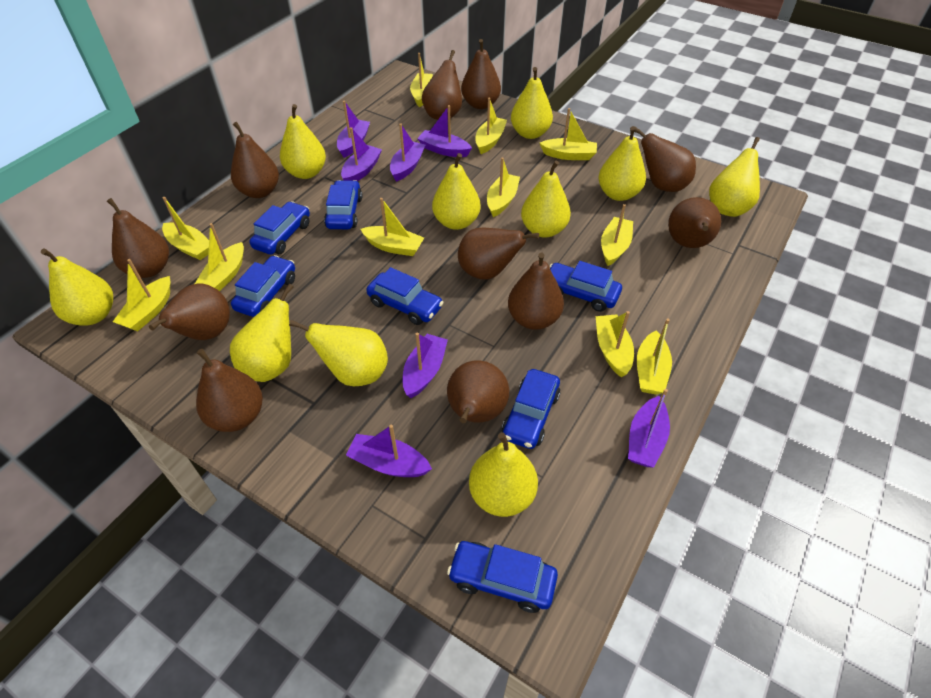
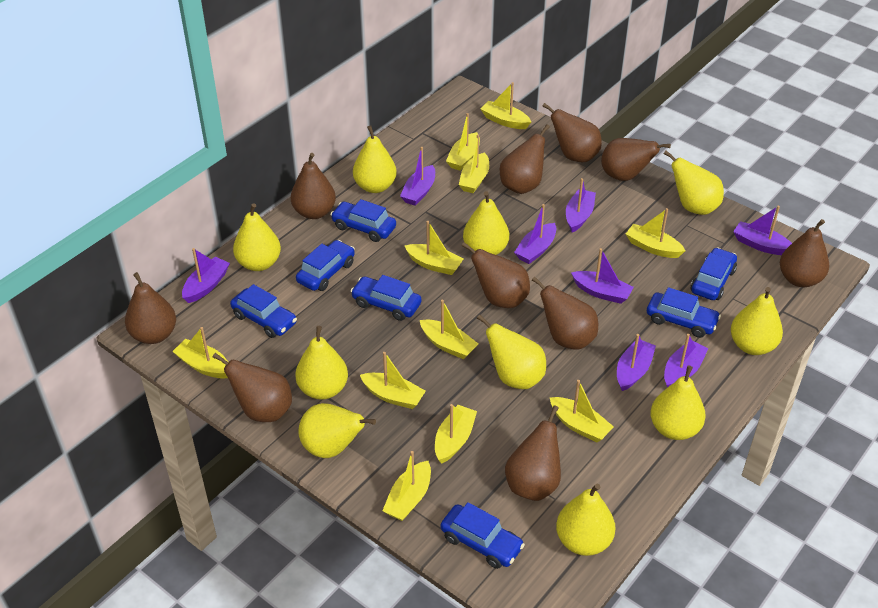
brown pear: 11 -> 10
purple boat: 7 -> 8

